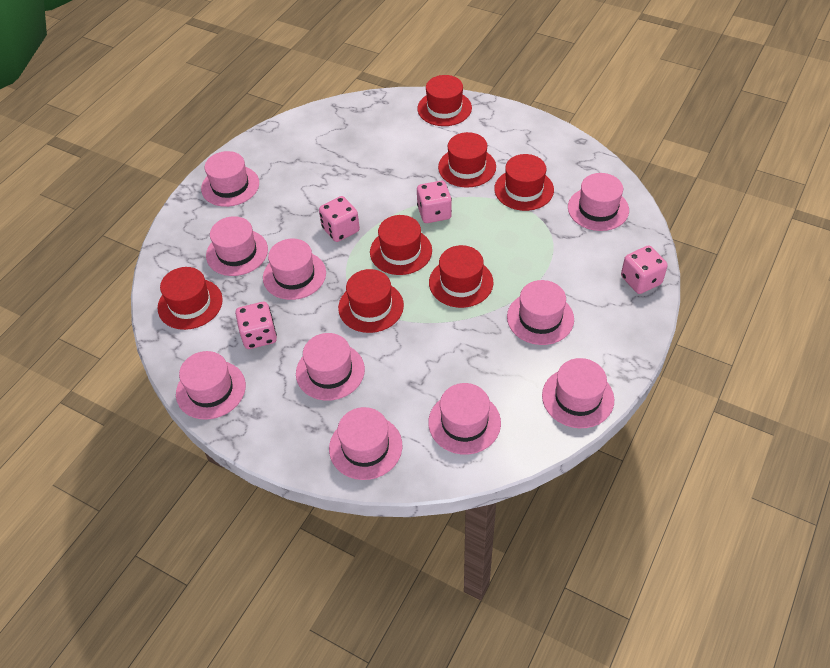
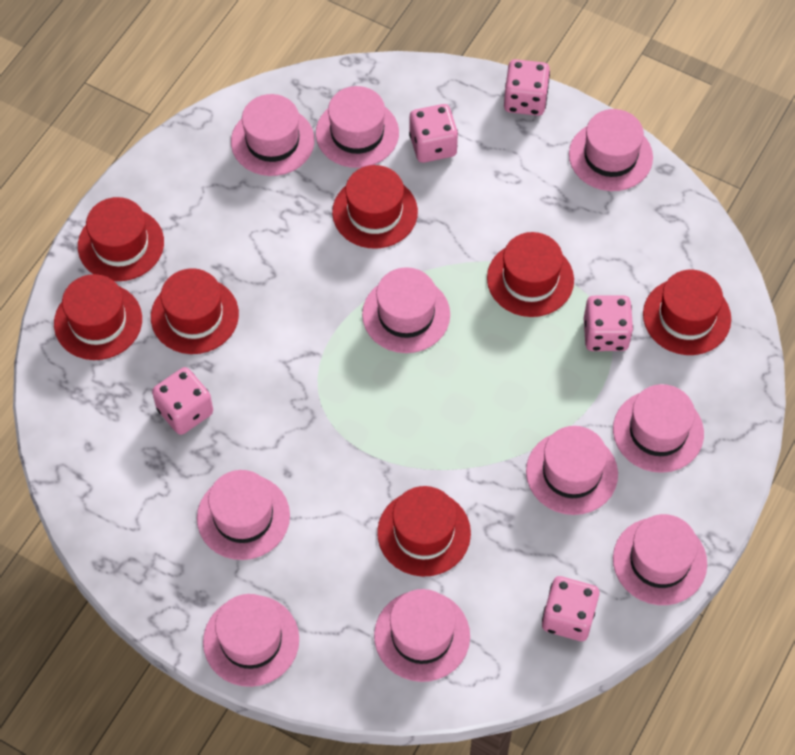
pink dice: 4 -> 5

